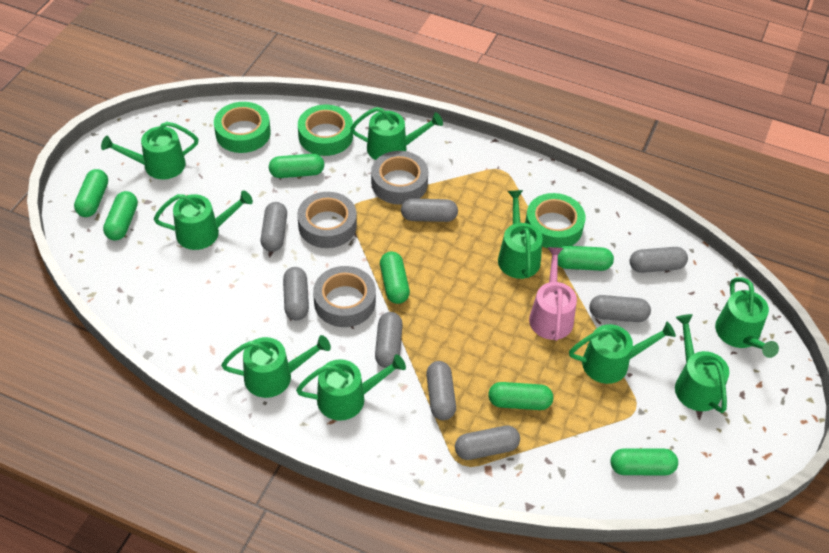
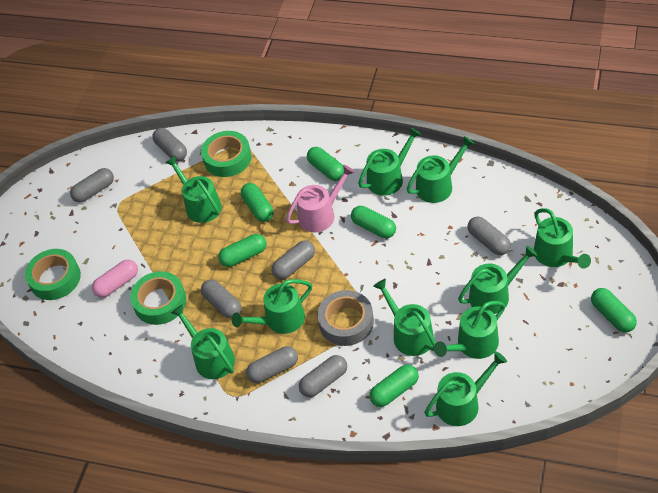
green capsule: 7 -> 6
green watering can: 9 -> 10
grey capsule: 8 -> 7
grey tape: 3 -> 1
pink capsule: 0 -> 1

